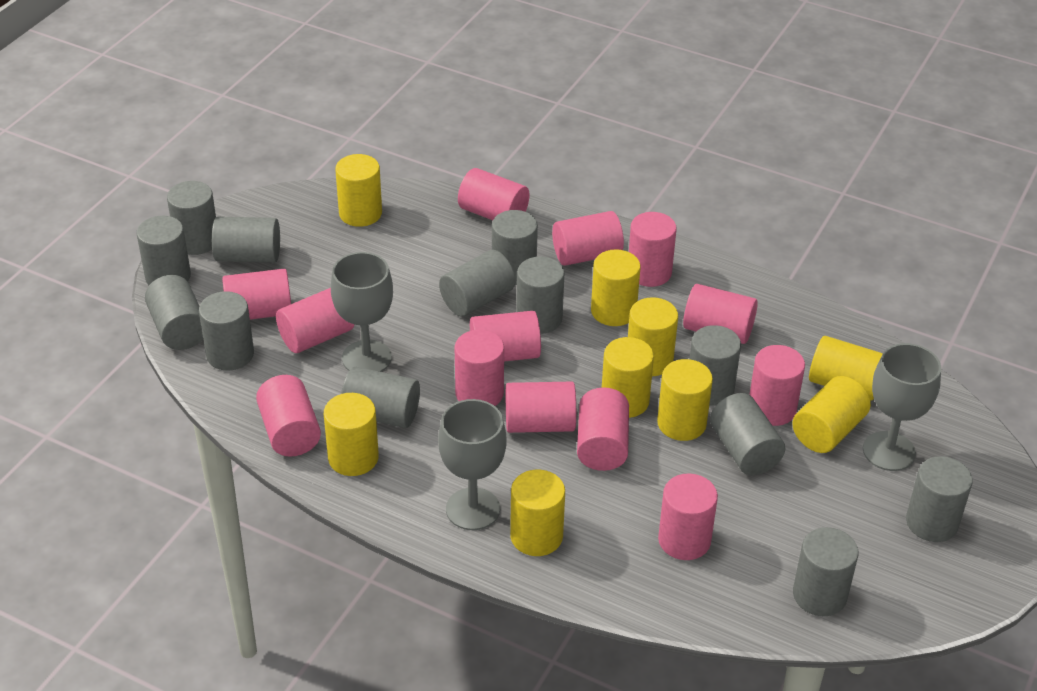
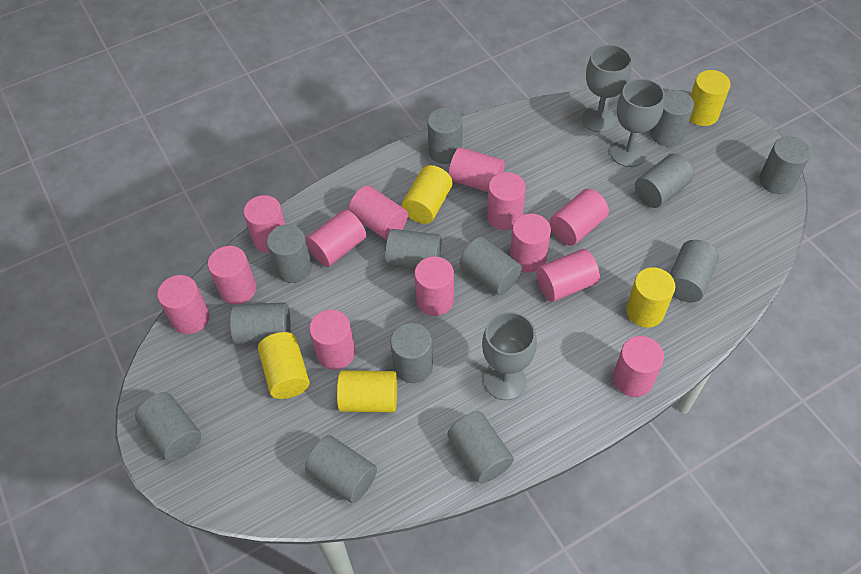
yellow cylinder: 9 -> 5

